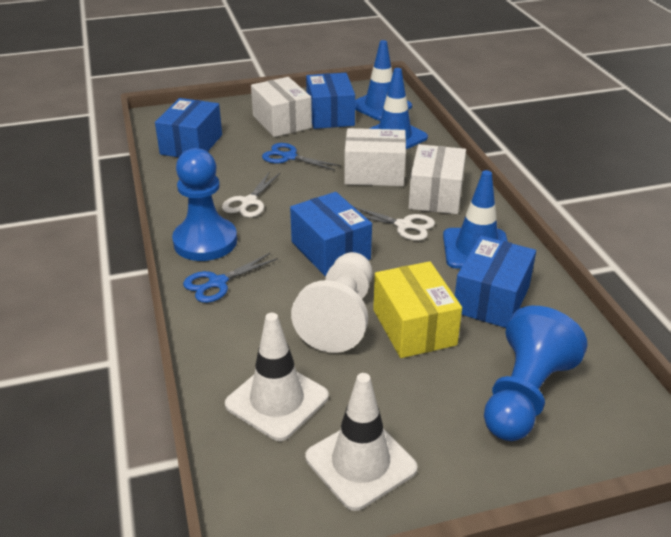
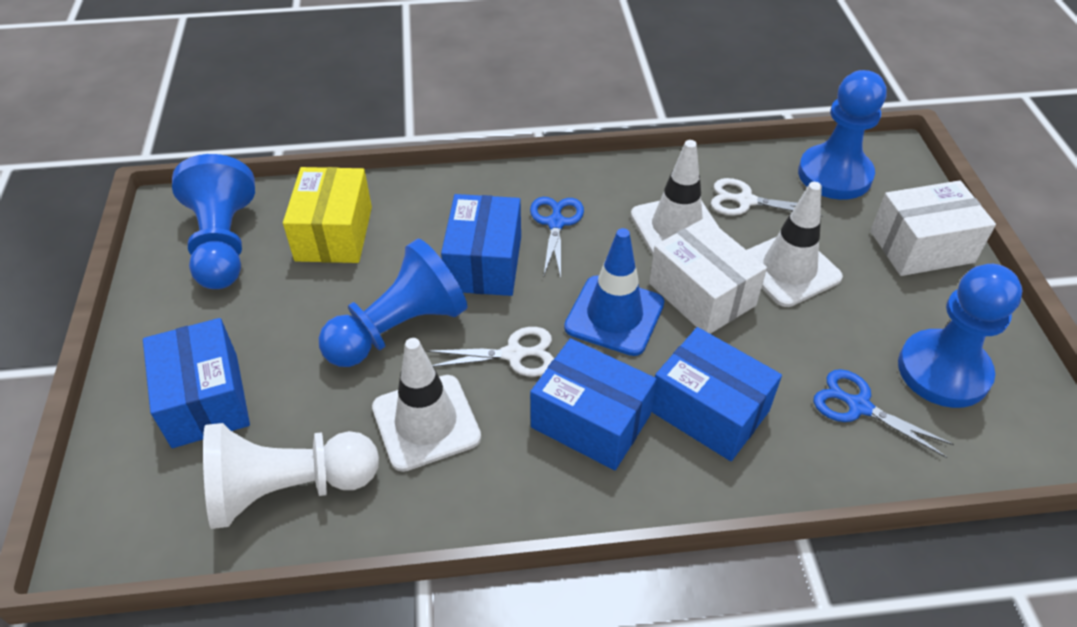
blue pawn: 2 -> 4
blue traffic cone: 3 -> 1
white box: 3 -> 2
white traffic cone: 2 -> 3

